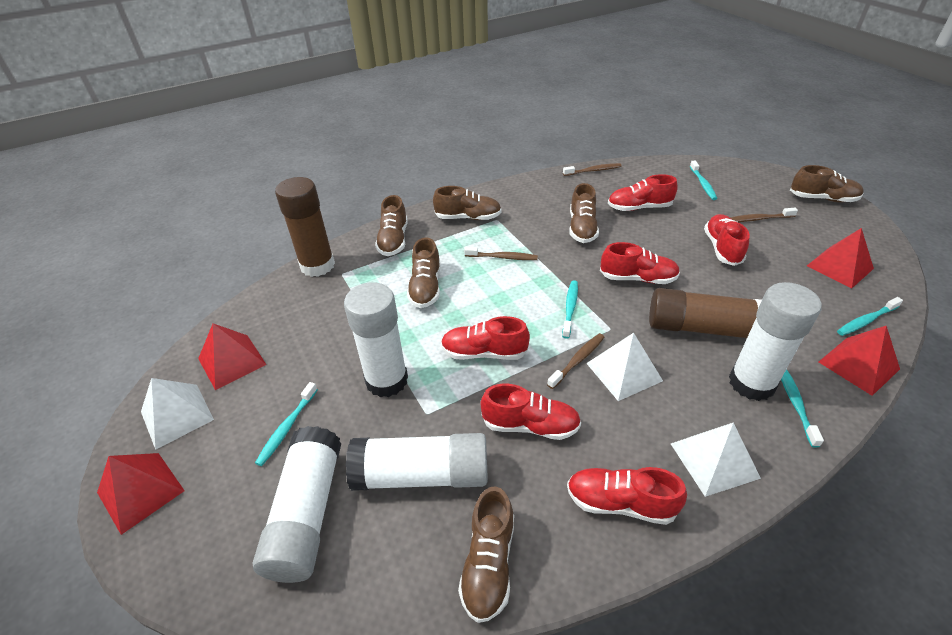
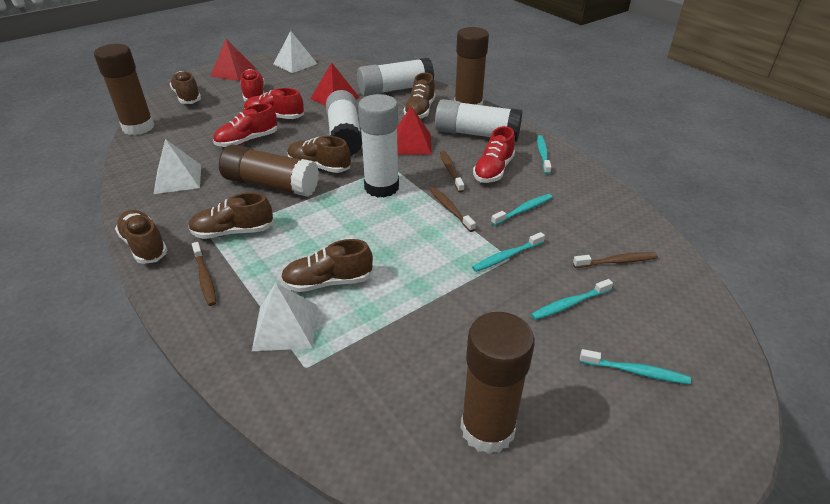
brown glue stick: 2 -> 4
red pyramid: 4 -> 3
red shoe: 6 -> 4

